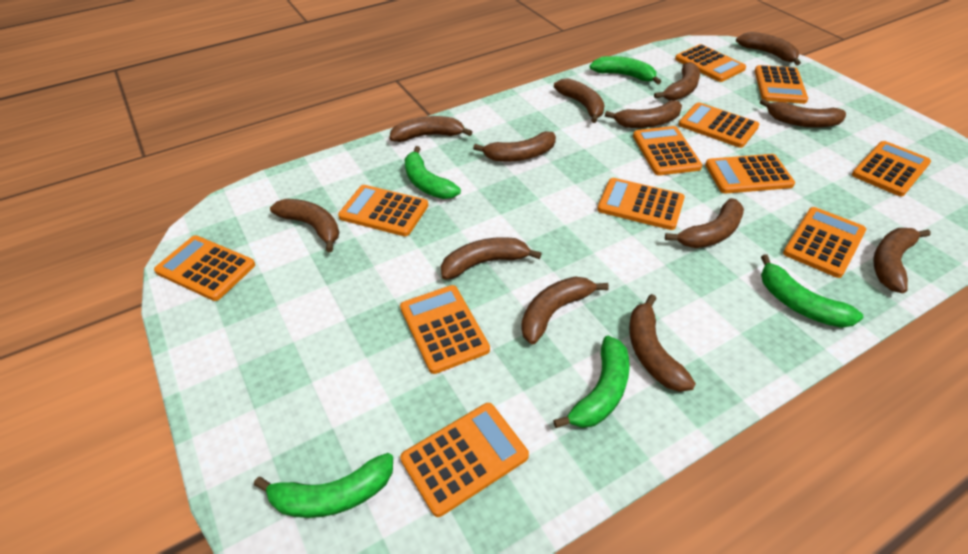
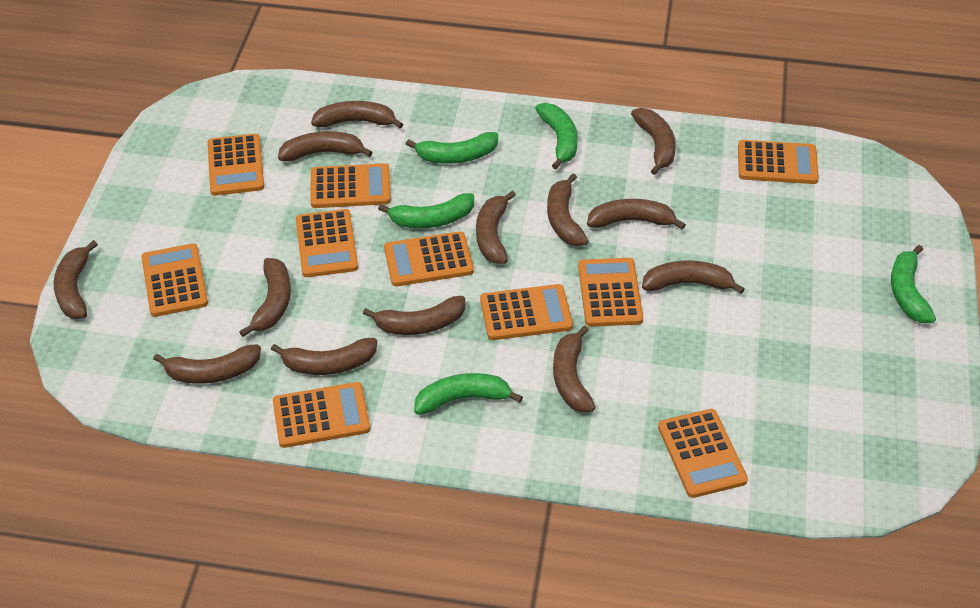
orange calculator: 12 -> 10

